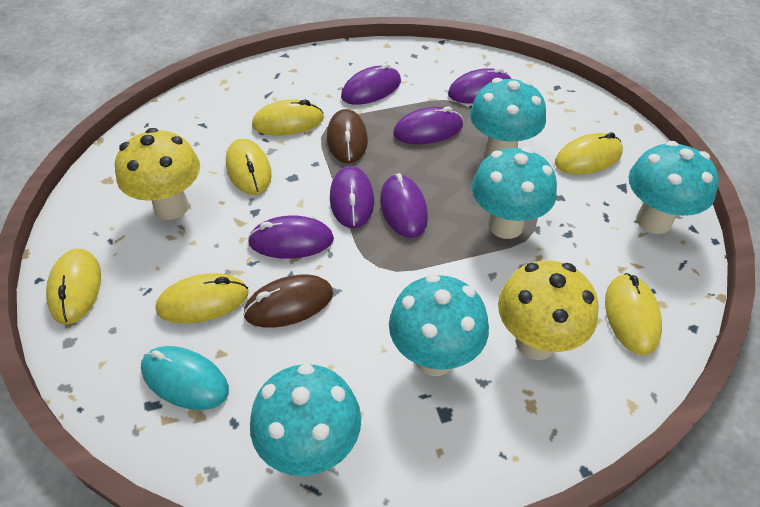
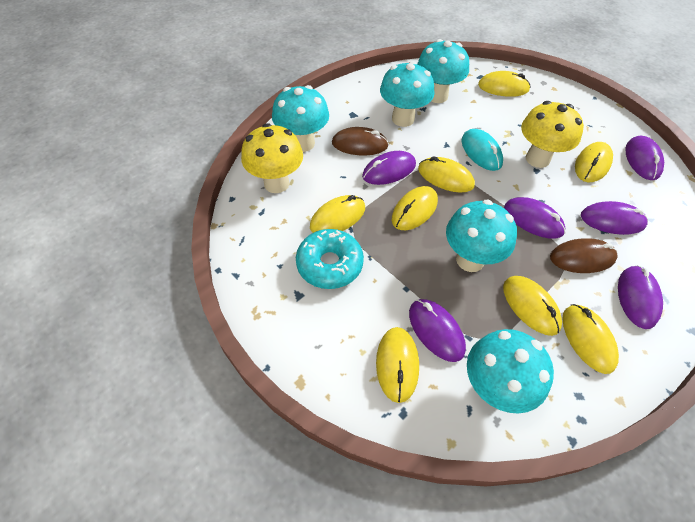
turquoise donut: 0 -> 1
yellow mouse: 6 -> 8

